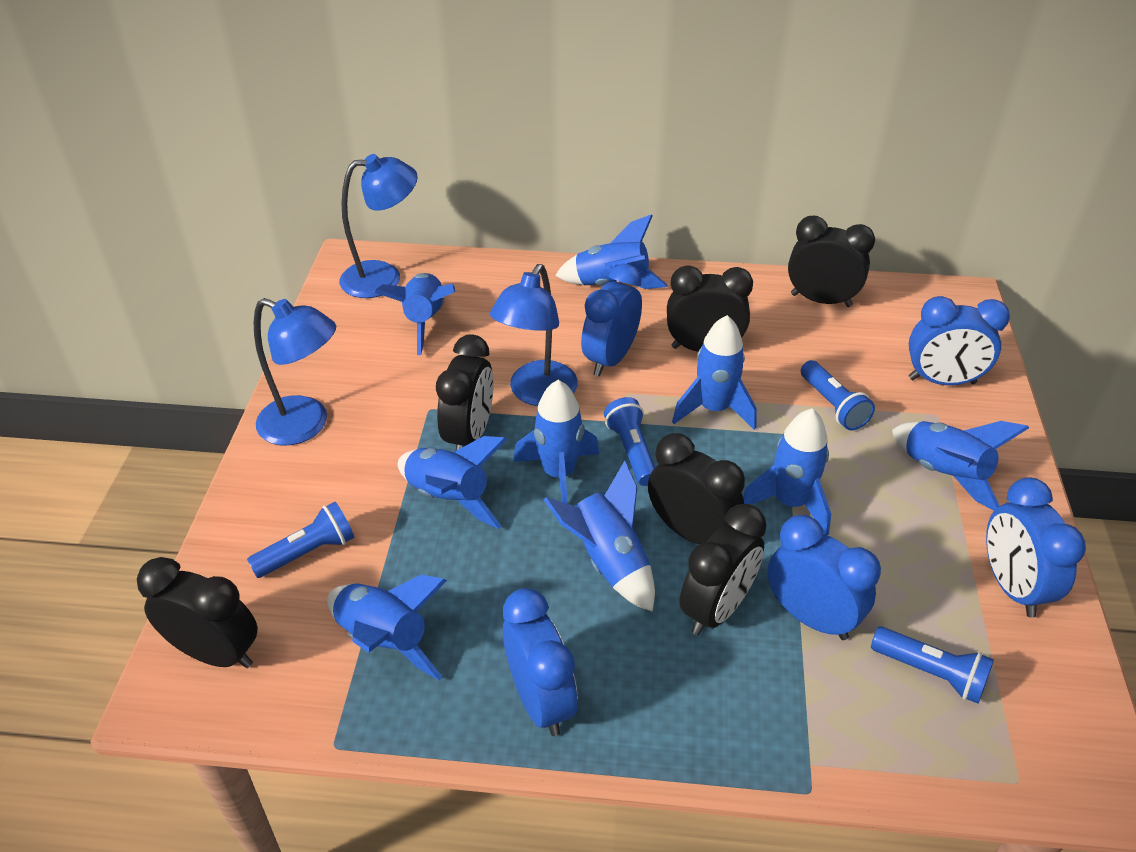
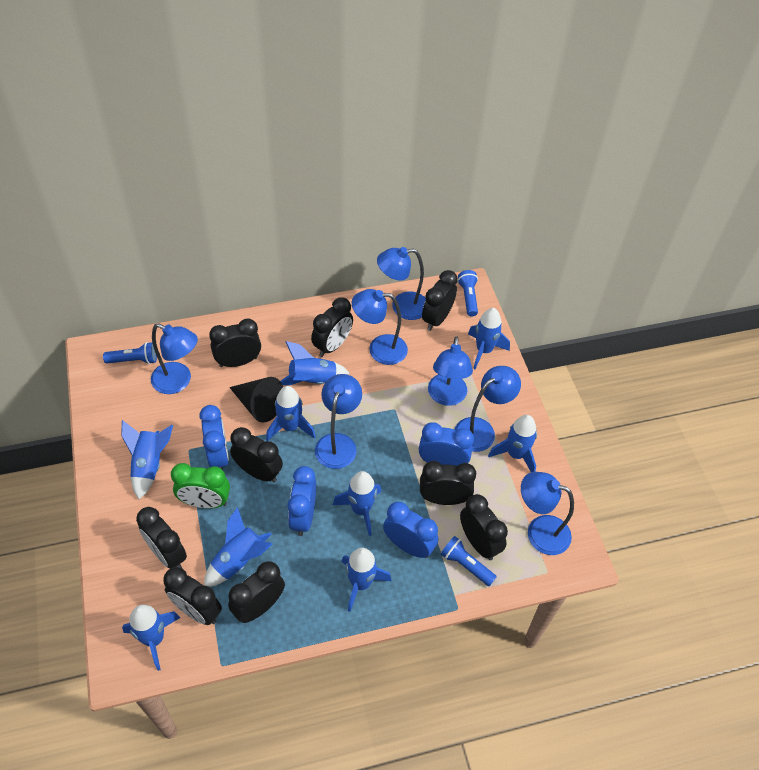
black clock: 6 -> 9
black cone: 0 -> 1
blue clock: 5 -> 4
blue flashlight: 4 -> 3
blue lamp: 3 -> 7
green clock: 0 -> 1

